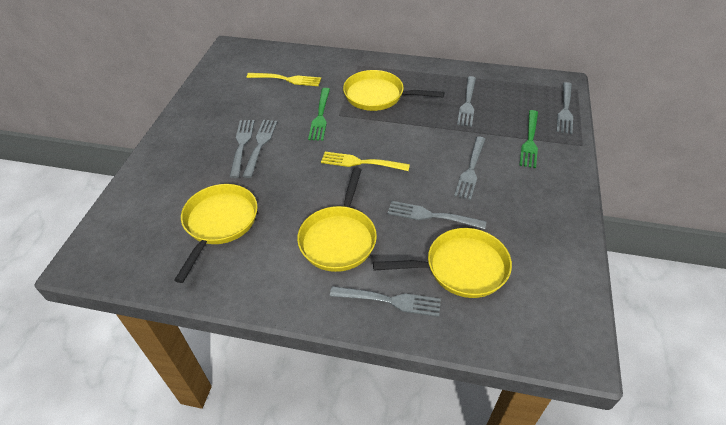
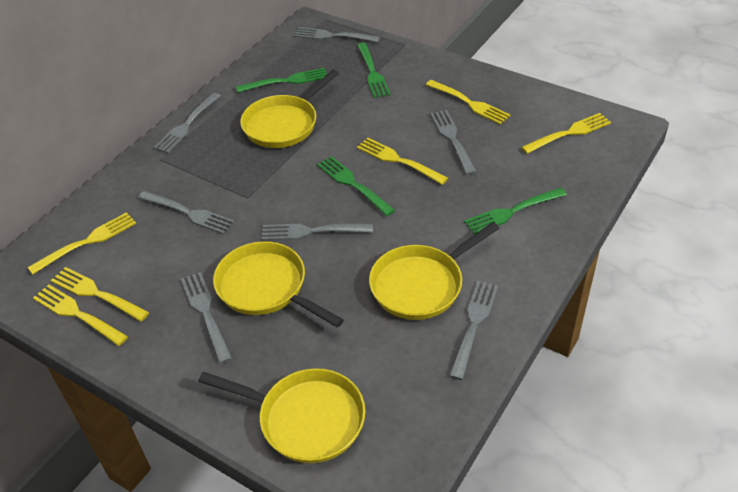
green fork: 2 -> 4
yellow fork: 2 -> 6

